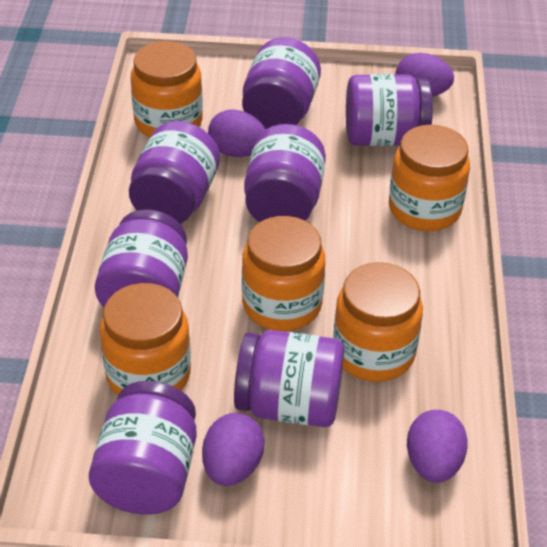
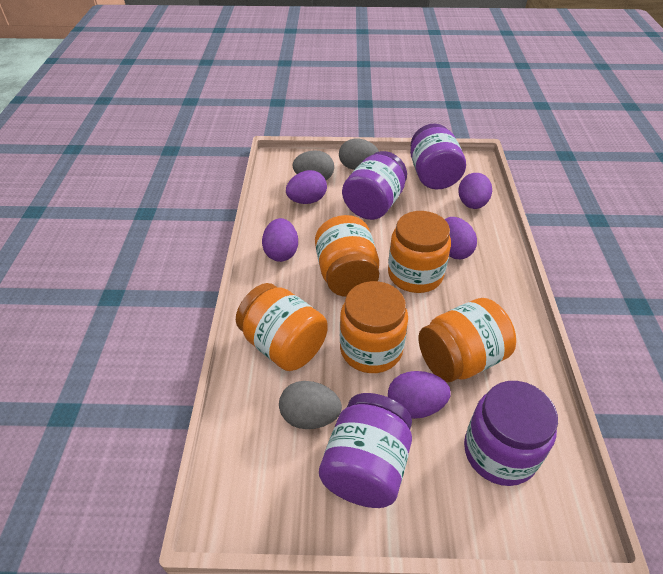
grey egg: 0 -> 3
purple egg: 4 -> 5
purple jar: 7 -> 4

